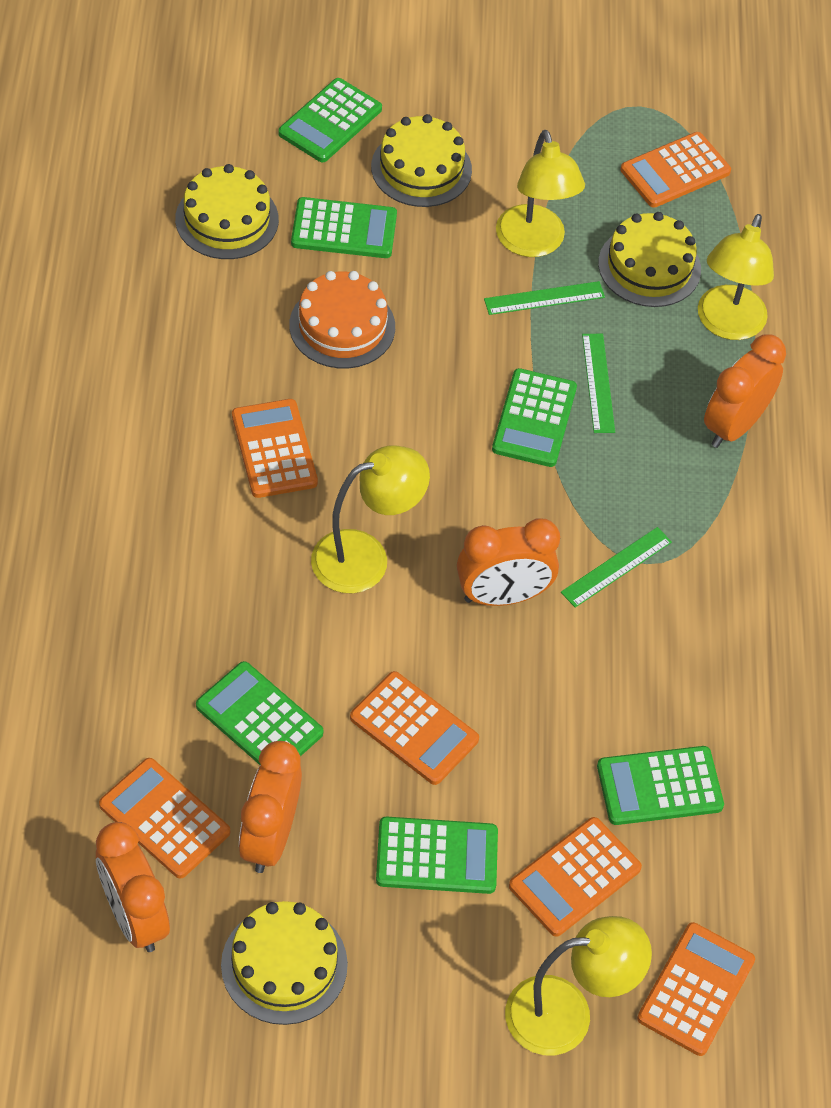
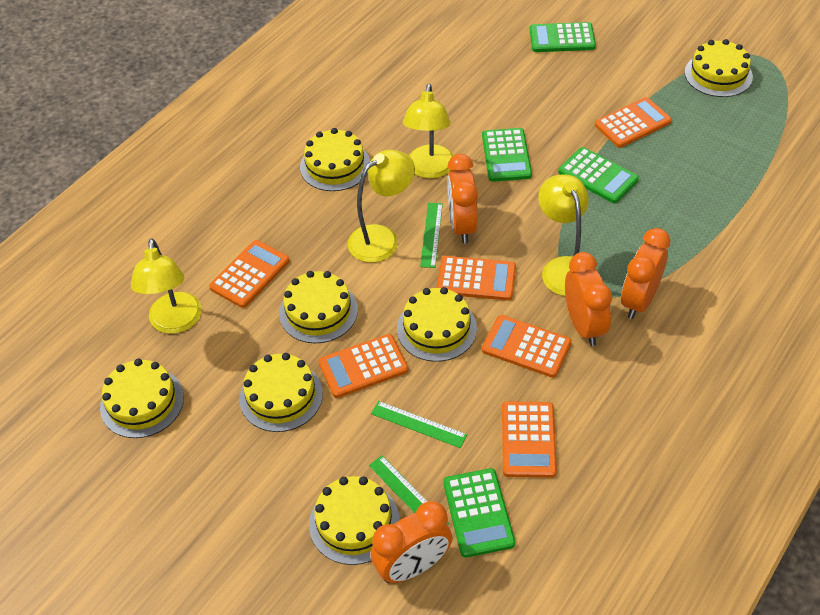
green calculator: 6 -> 4
orange cake: 1 -> 0
yellow cake: 4 -> 7

